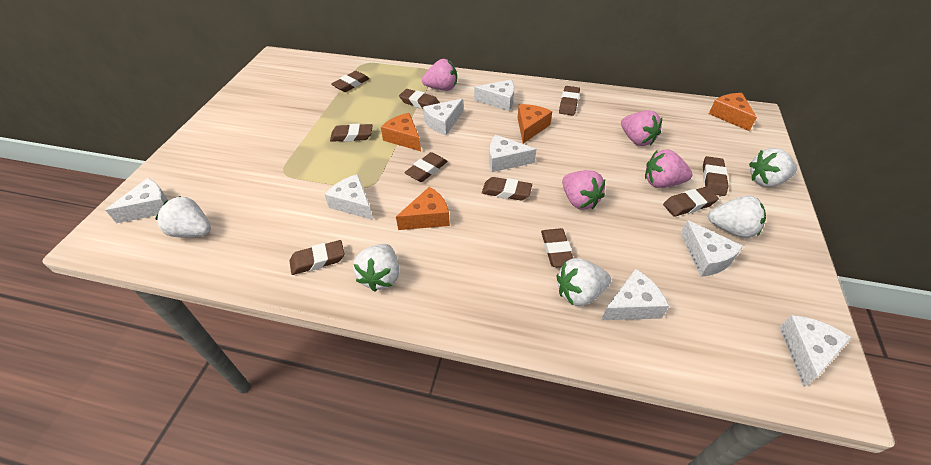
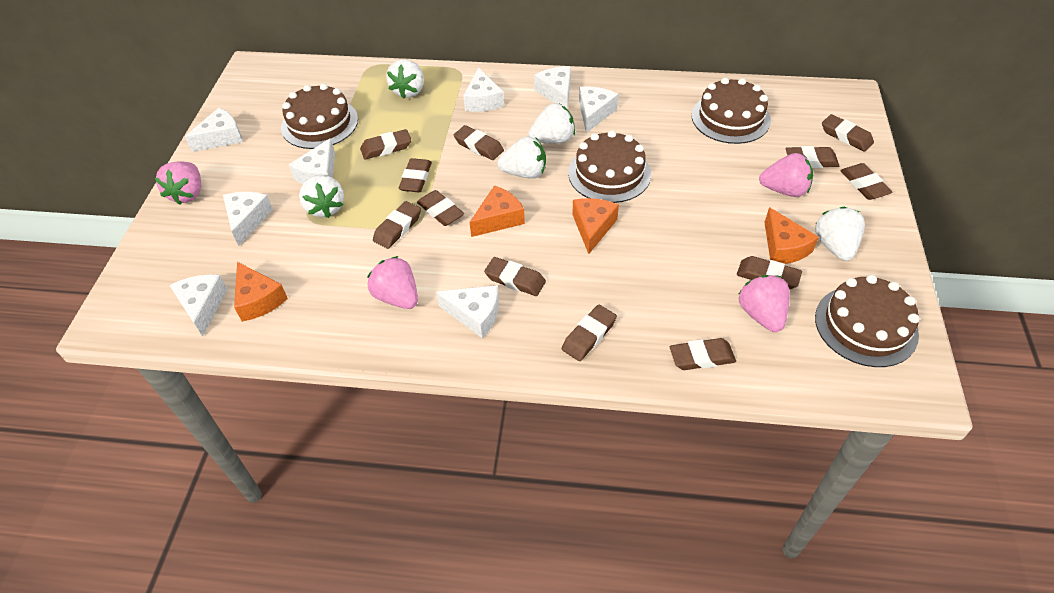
brown cake: 0 -> 4
brown eraser: 10 -> 12

